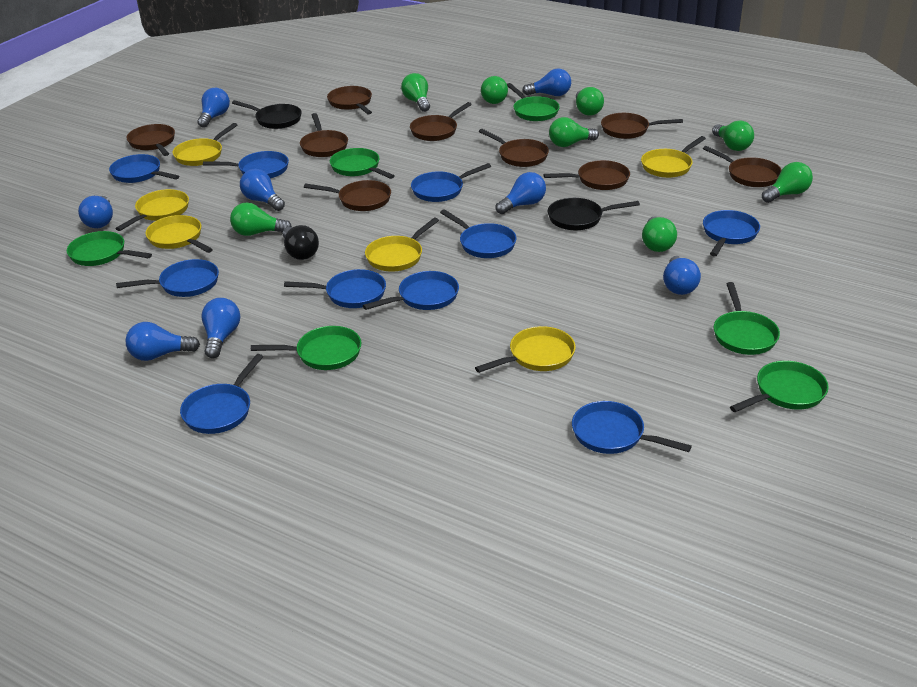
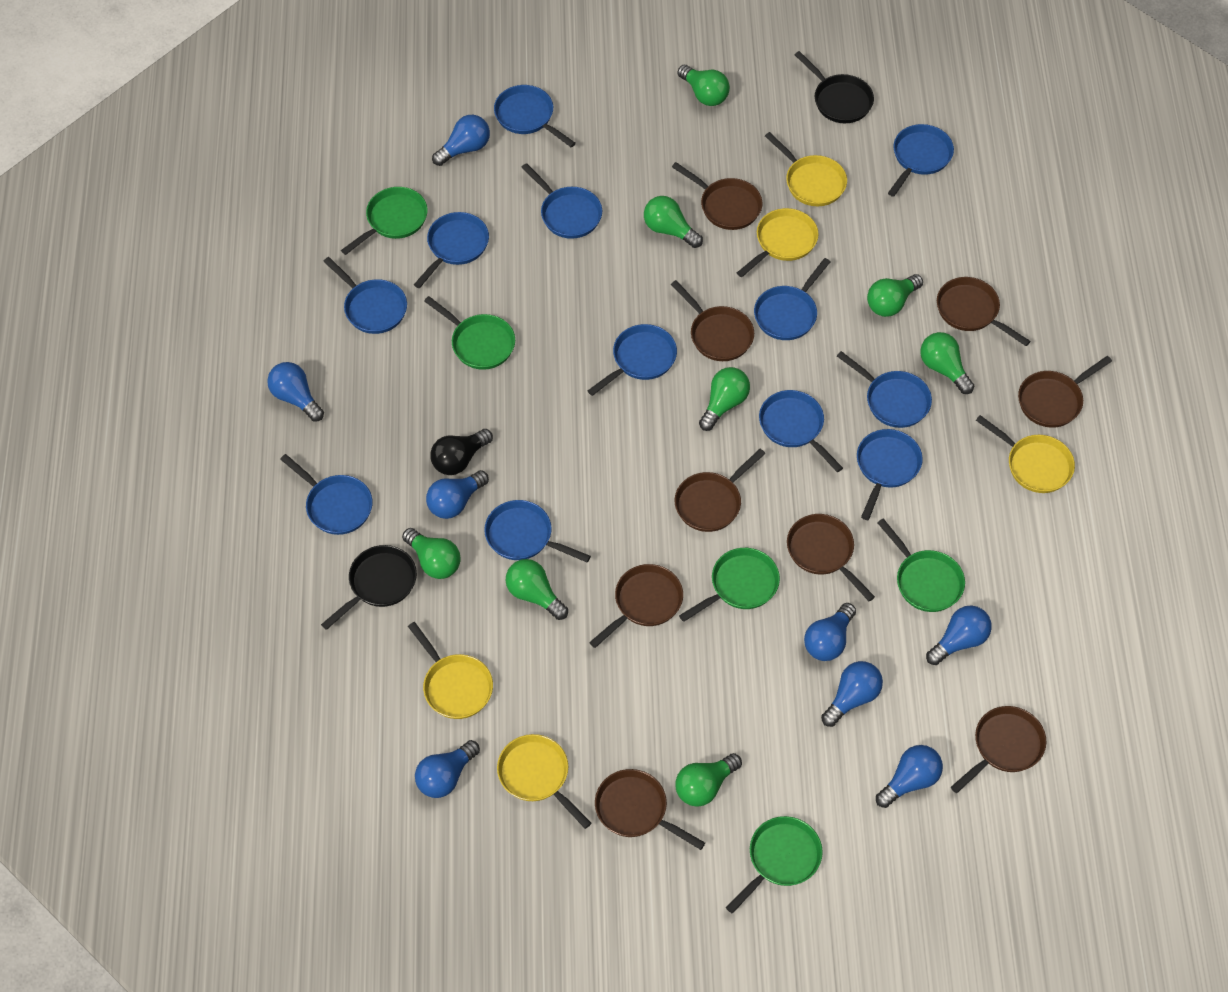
blue pan: 10 -> 12
green pan: 6 -> 5
yellow pan: 6 -> 5

